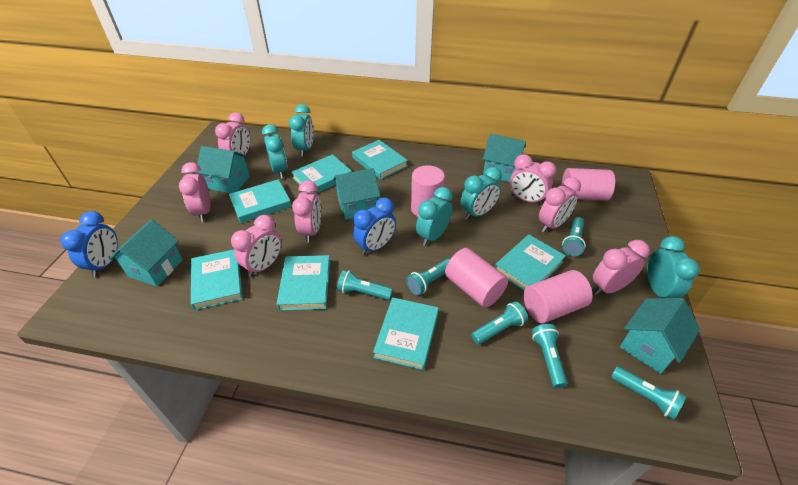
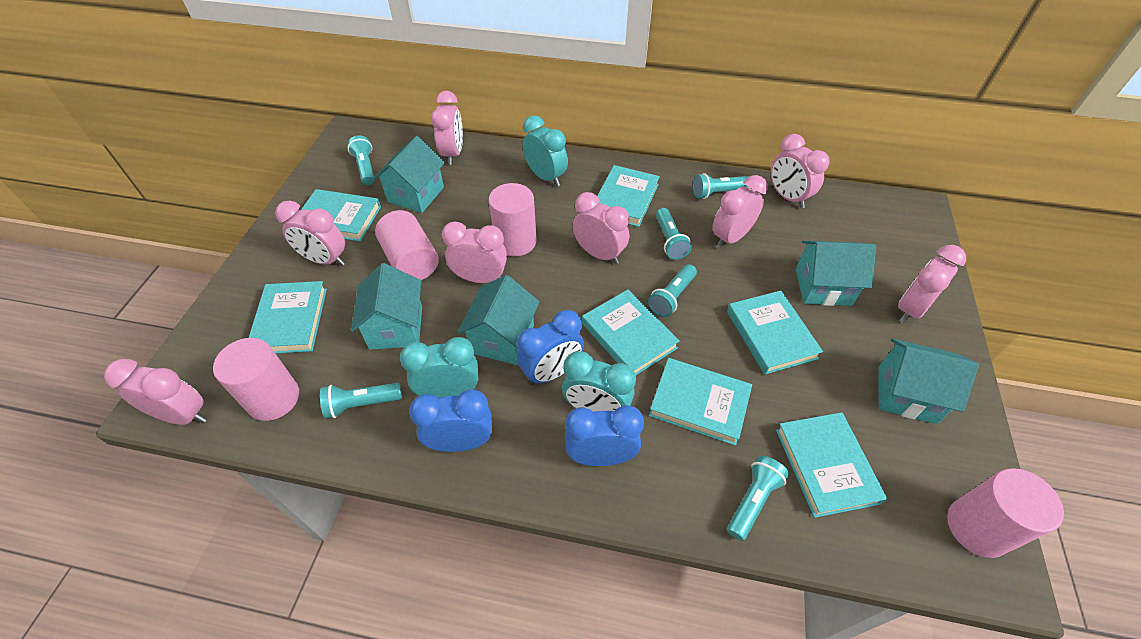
blue clock: 2 -> 3
pink clock: 7 -> 8
turquoise clock: 5 -> 3

